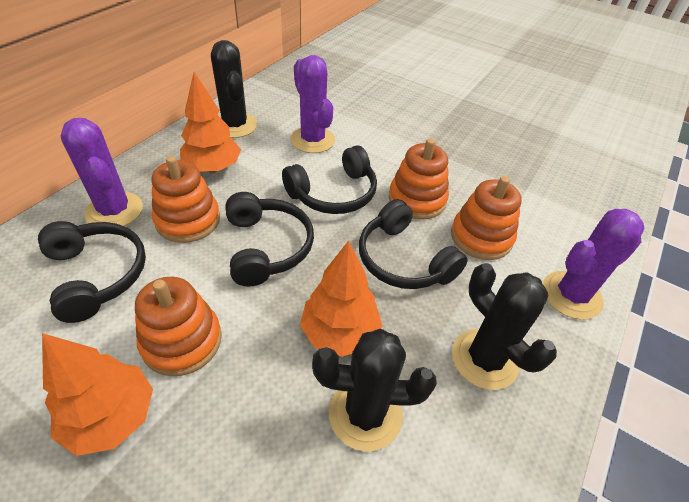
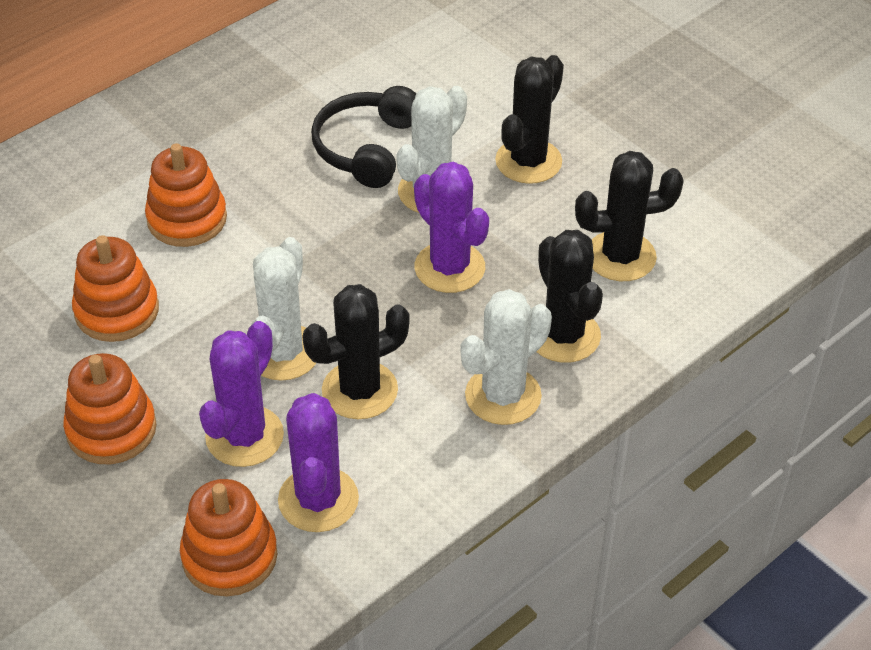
black cactus: 3 -> 4
black headphones: 4 -> 1
orange tree: 3 -> 0
white cactus: 0 -> 3

